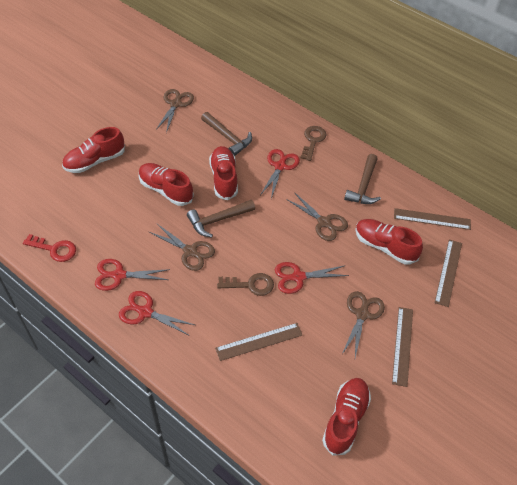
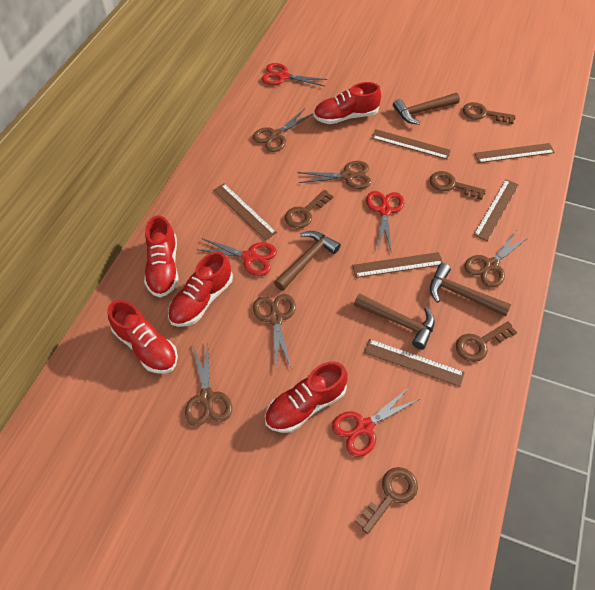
brown hammer: 3 -> 4
brown key: 2 -> 5
brown ruler: 4 -> 6
brown scissors: 4 -> 5
red key: 1 -> 0

